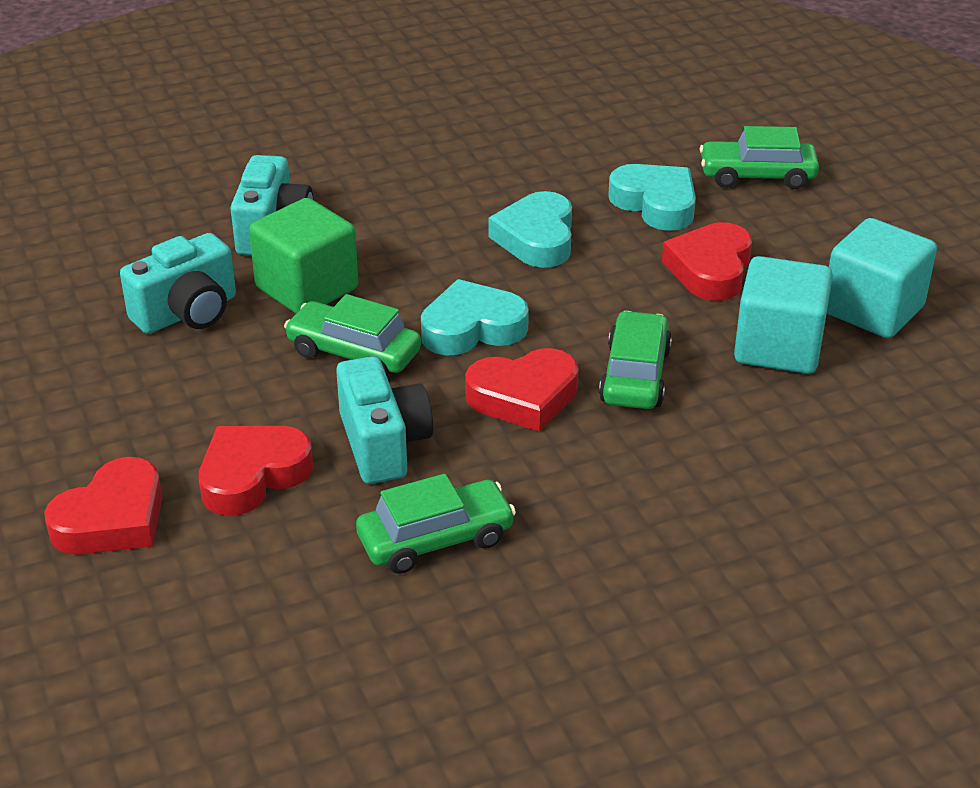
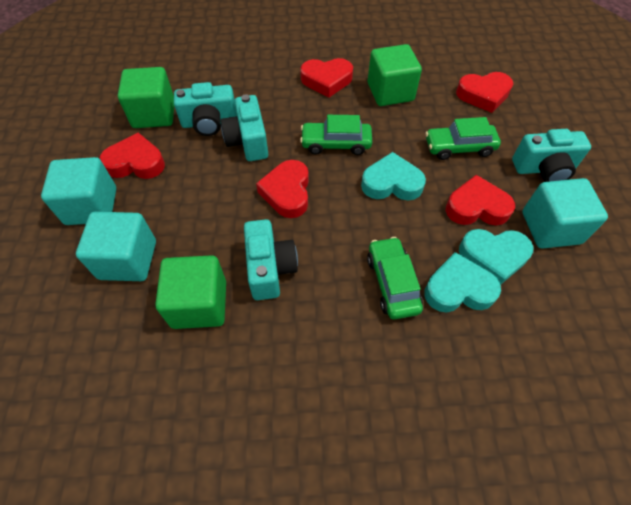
green car: 4 -> 3
green cube: 1 -> 3
red heart: 4 -> 5
turquoise camera: 3 -> 4
turquoise cube: 2 -> 3

